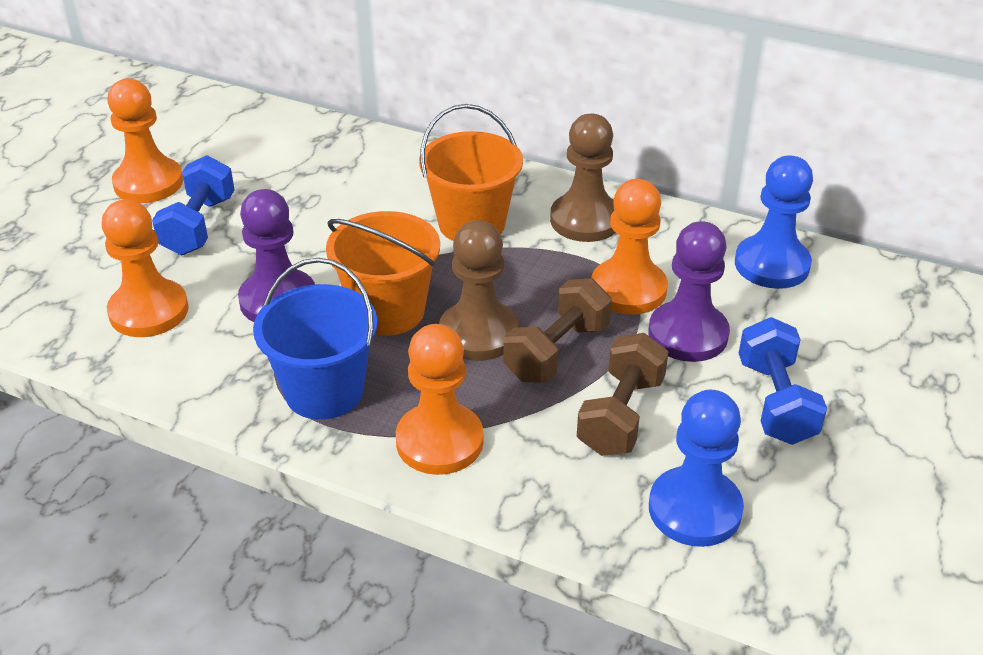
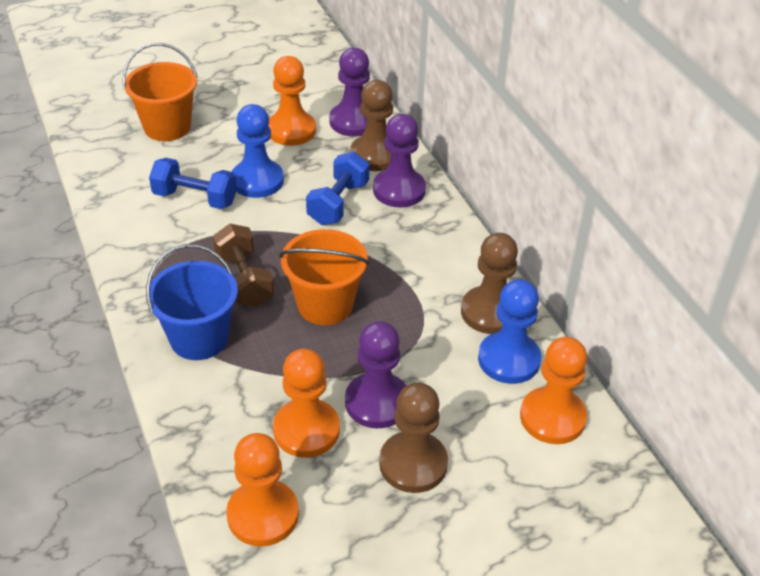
brown dumbbell: 2 -> 1
brown pawn: 2 -> 3
purple pawn: 2 -> 3

